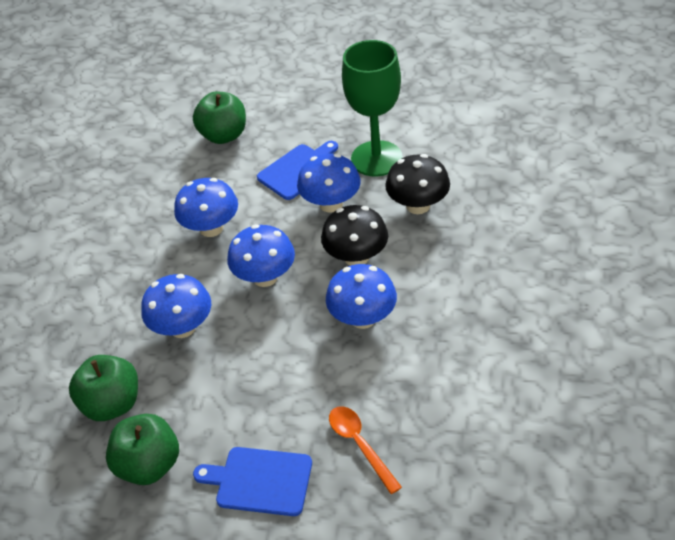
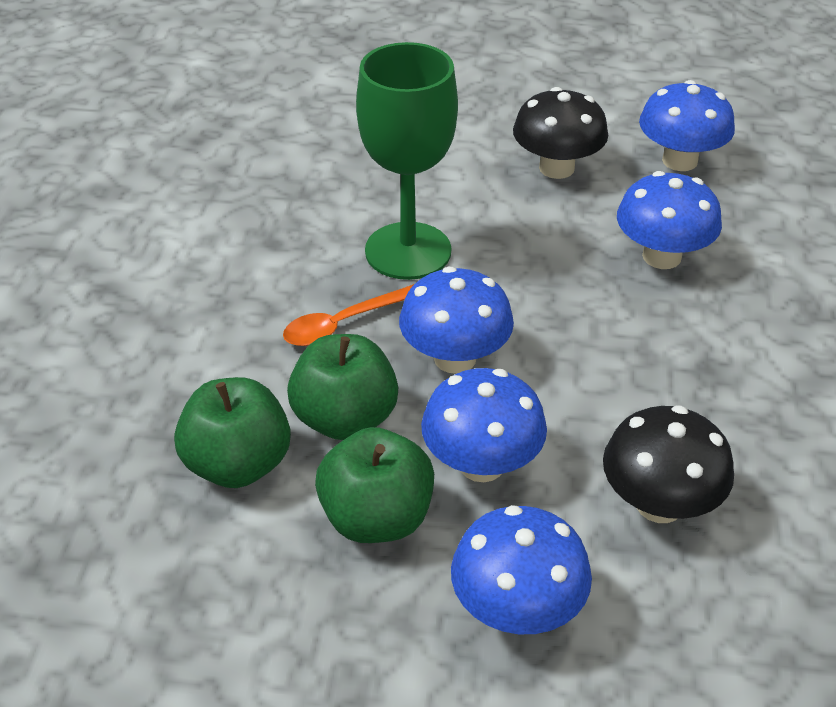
blue cutting board: 2 -> 0

